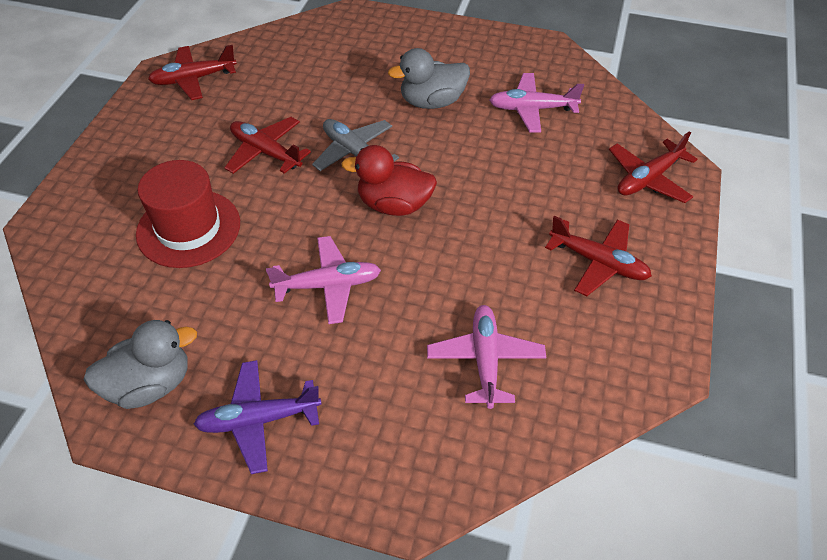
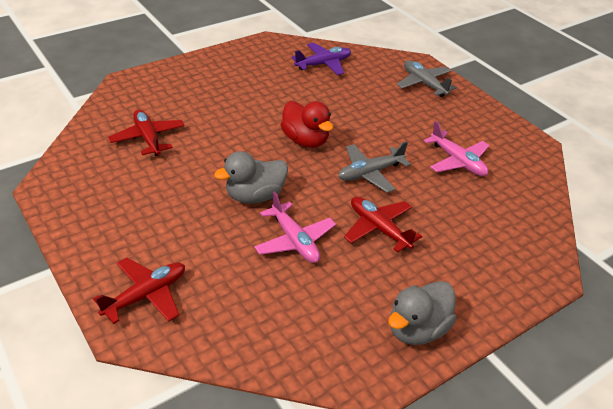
grey plane: 1 -> 2
pink plane: 3 -> 2
red hat: 1 -> 0
red plane: 4 -> 3

